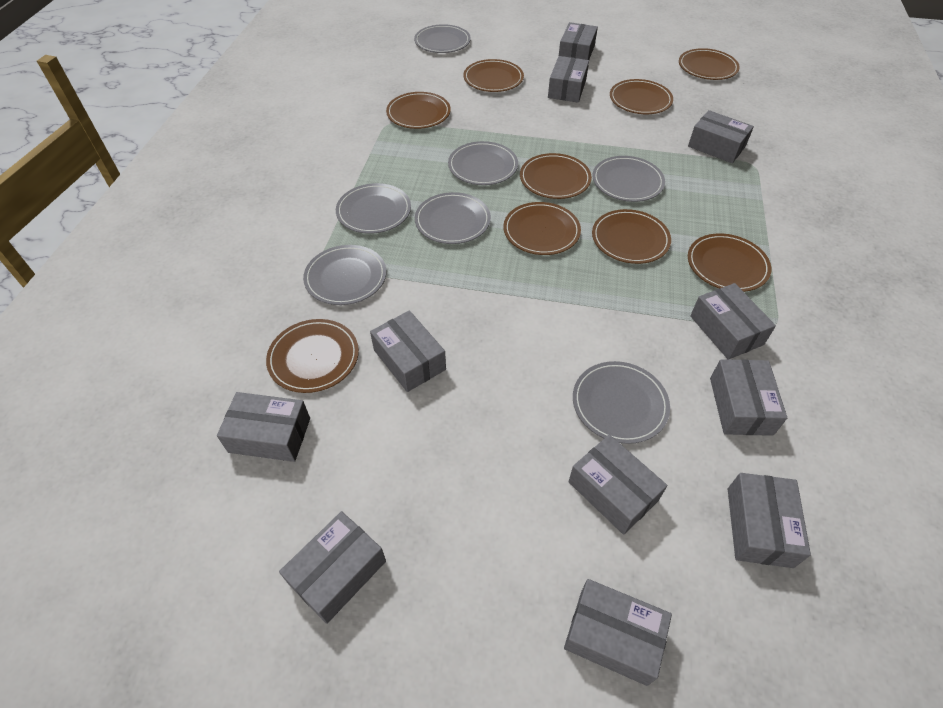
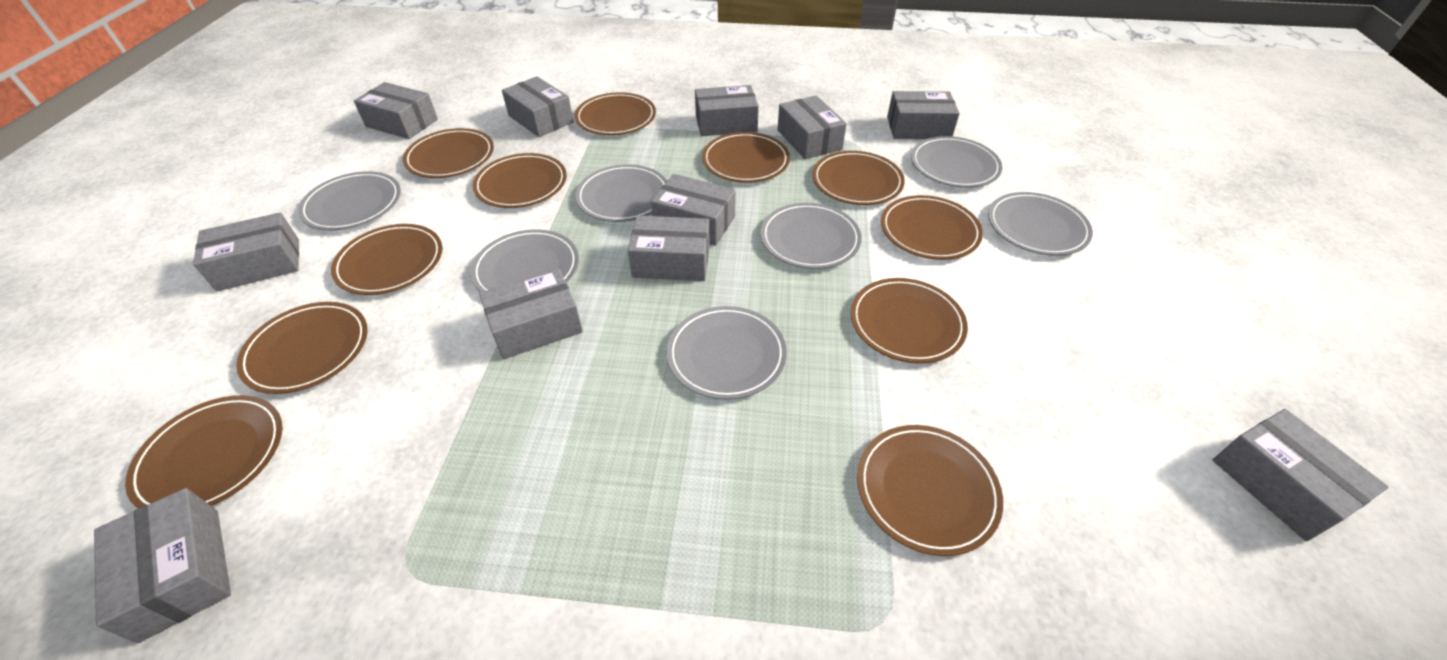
brown plate: 9 -> 11

